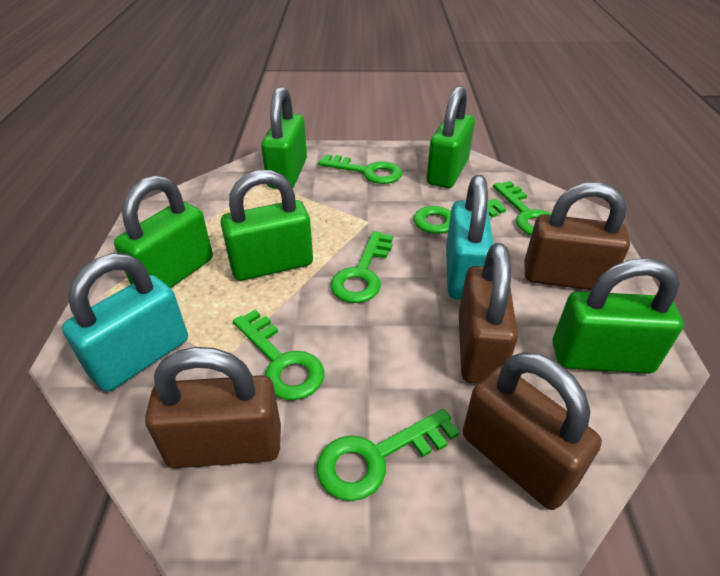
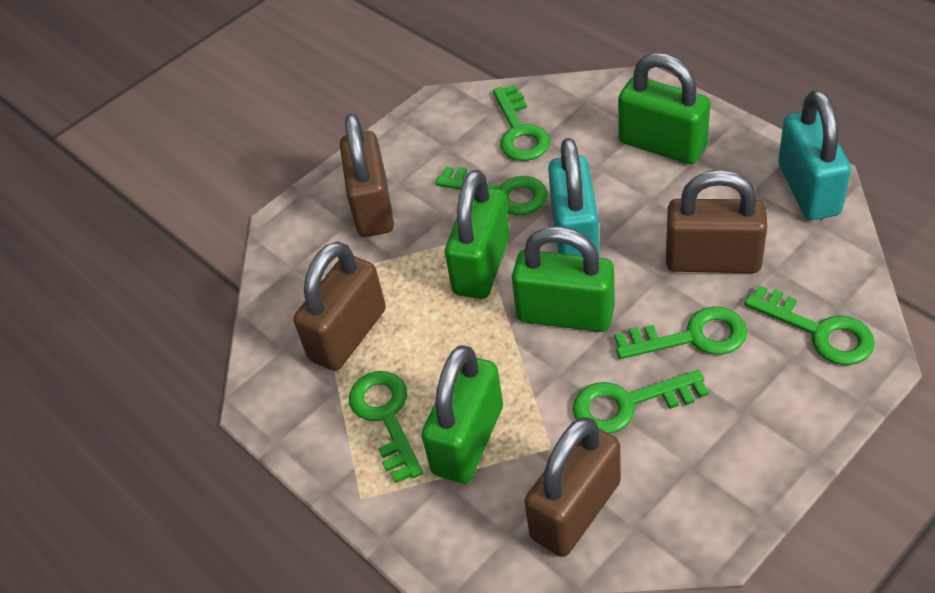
green padlock: 5 -> 4

